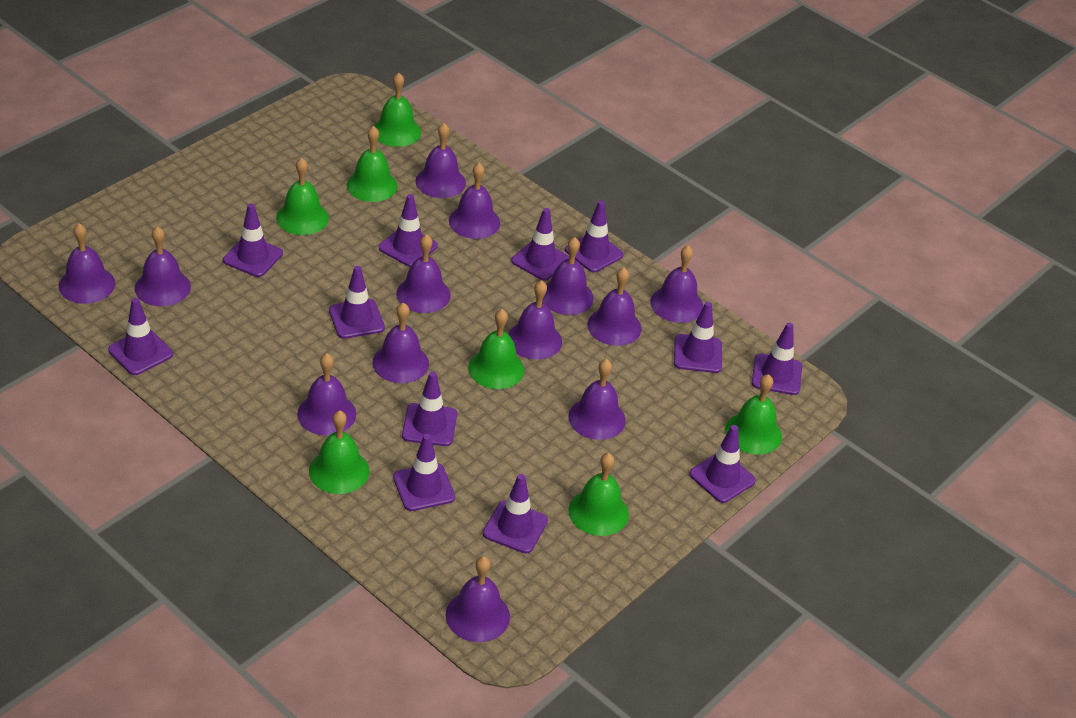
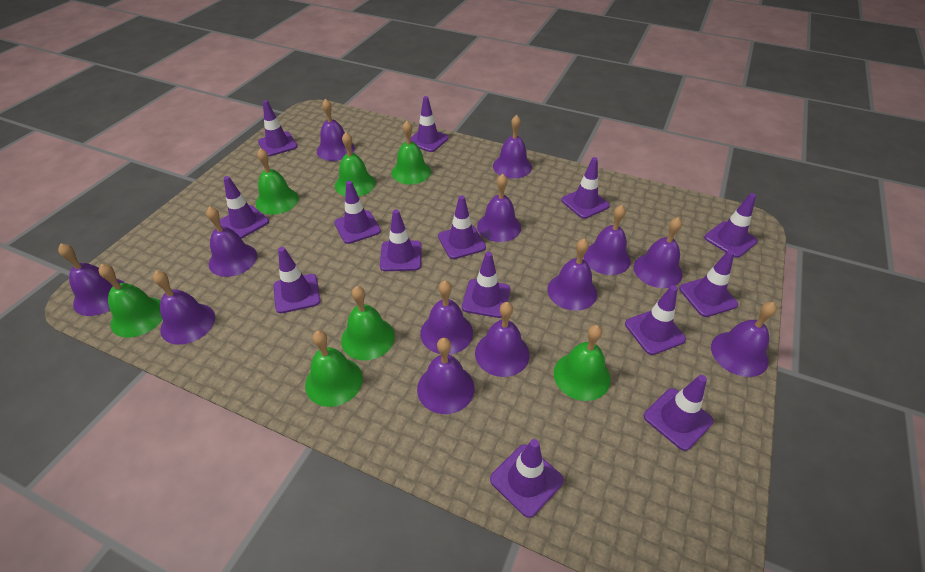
purple traffic cone: 12 -> 14

